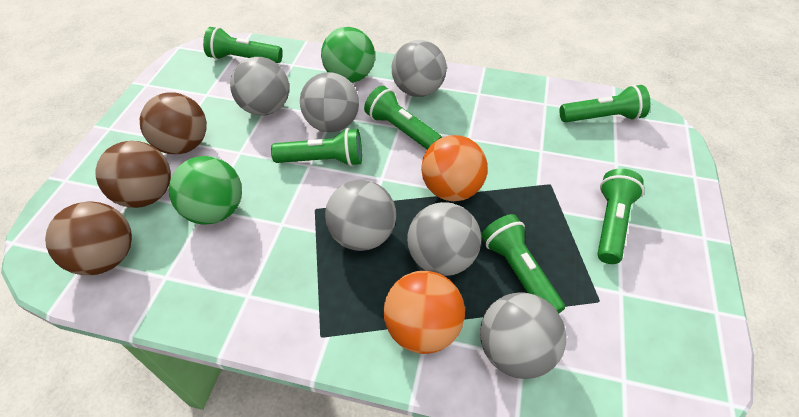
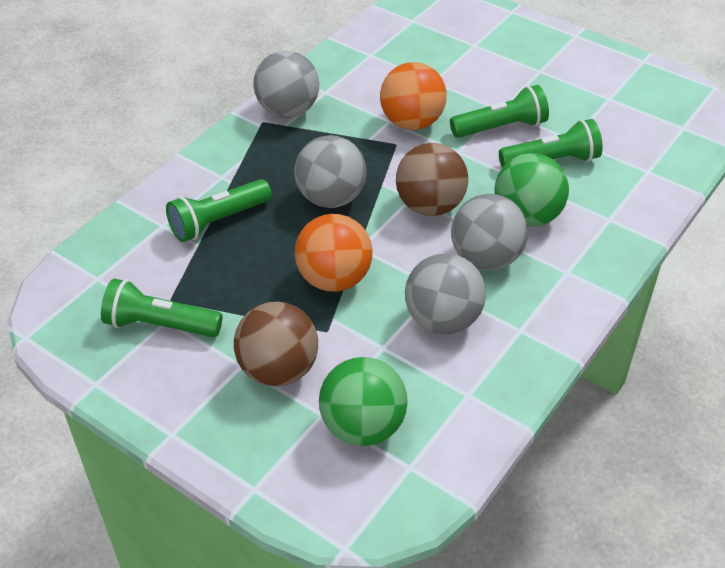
brown ball: 3 -> 2
green flashlight: 6 -> 4
grey ball: 6 -> 4

